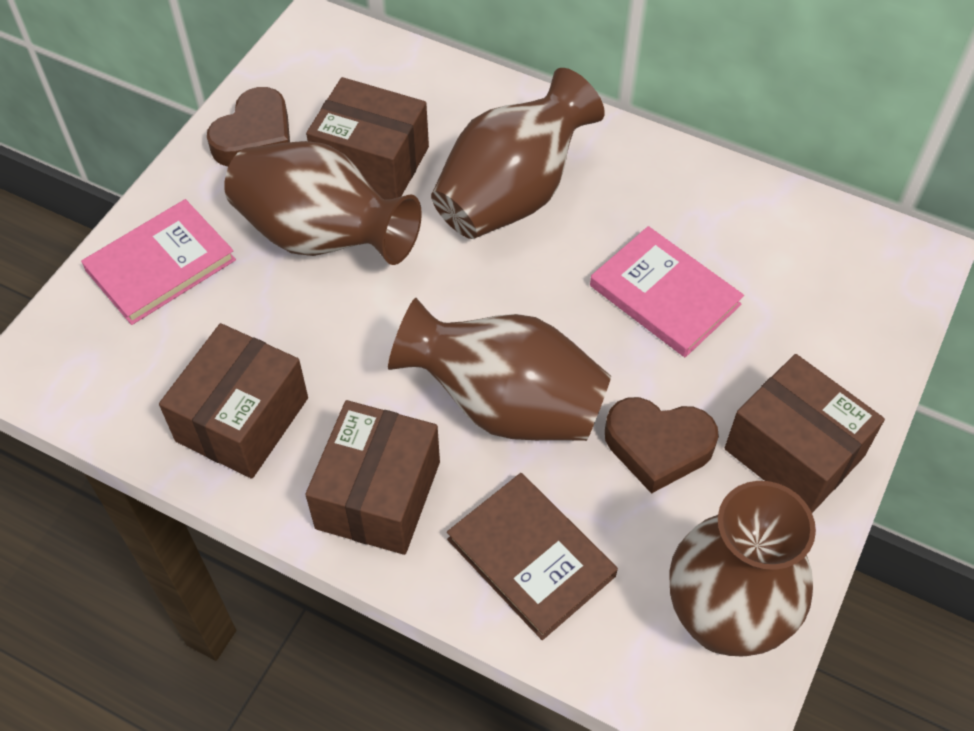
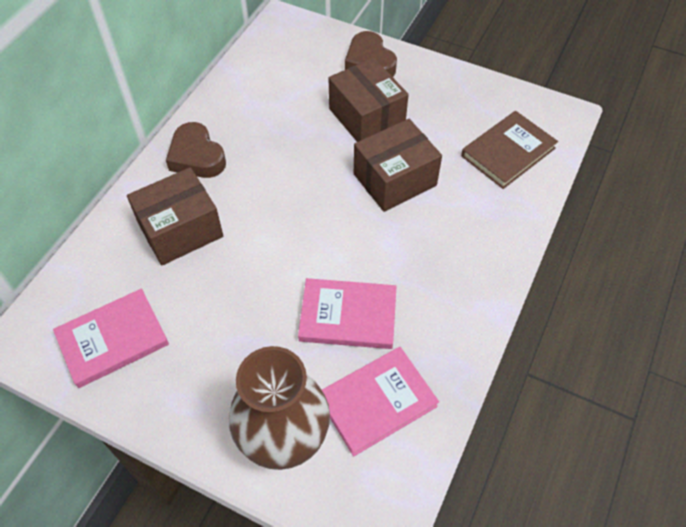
brown box: 4 -> 3
brown vase: 4 -> 1
pink book: 2 -> 3

